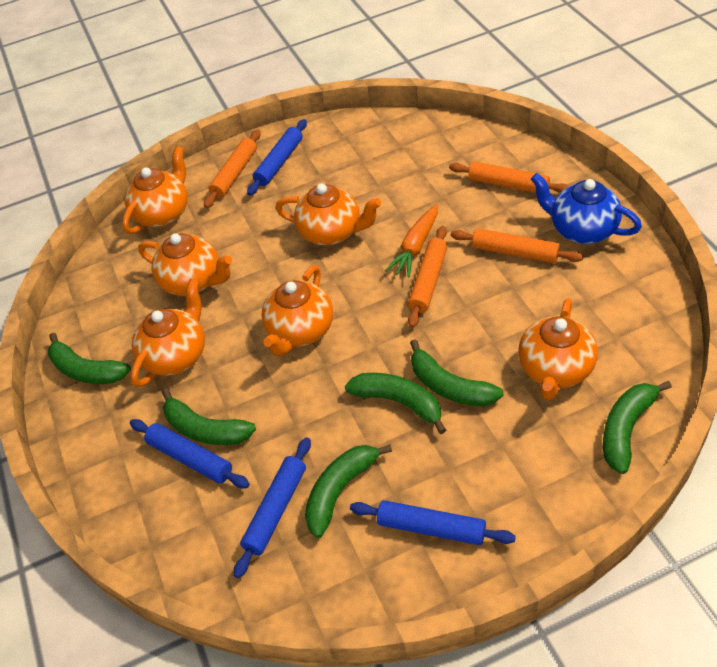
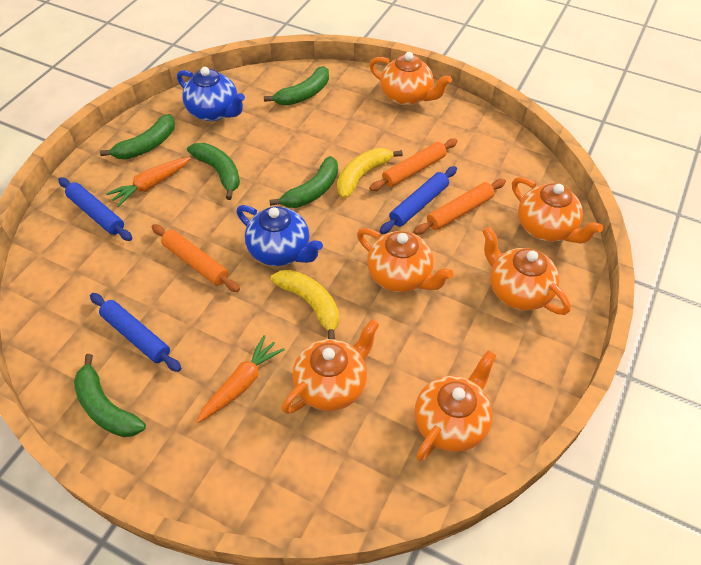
blue rolling pin: 4 -> 3
blue teapot: 1 -> 2
green banana: 6 -> 5
orange carrot: 1 -> 2
orange rolling pin: 4 -> 3
yellow banana: 0 -> 2

